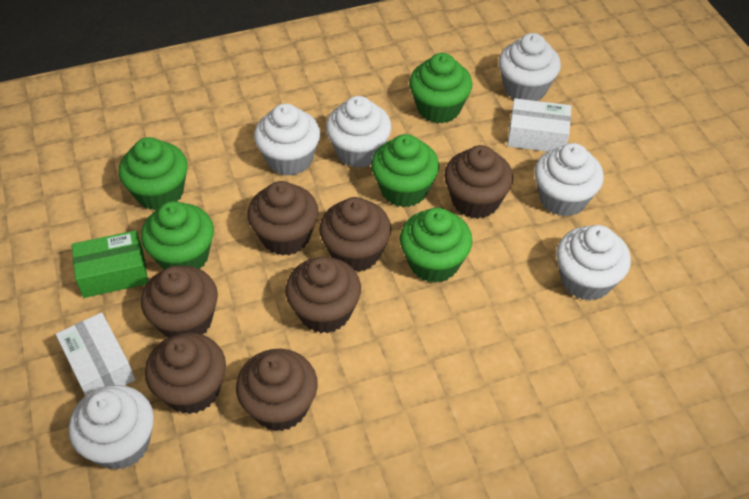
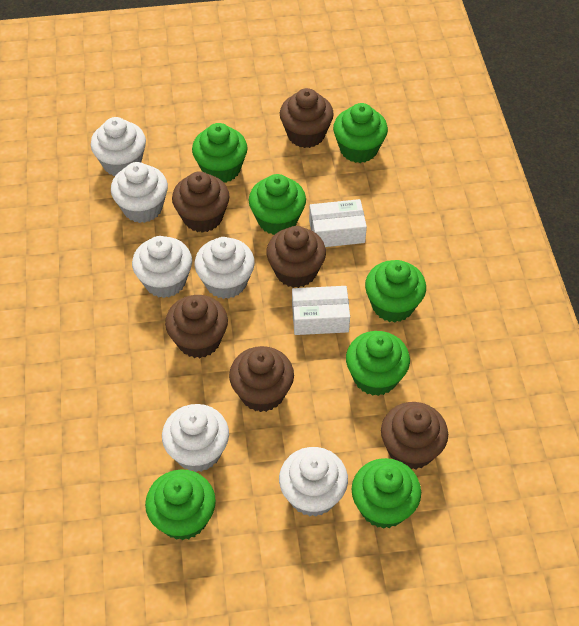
brown cupcake: 7 -> 6
green box: 1 -> 0
green cupcake: 5 -> 7

